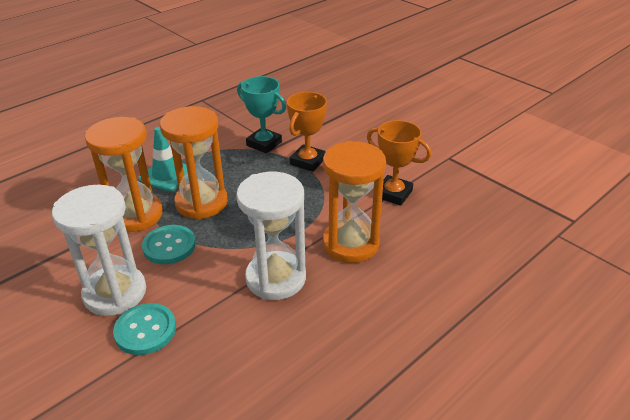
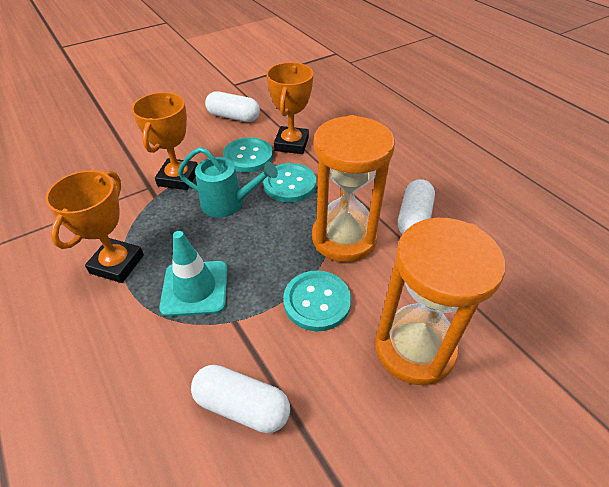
orange hourglass: 3 -> 2
orange trophy: 2 -> 3
turquoise button: 2 -> 3
turquoise trophy: 1 -> 0
turquoise watering can: 0 -> 1
white capsule: 0 -> 3
white hourglass: 2 -> 0

